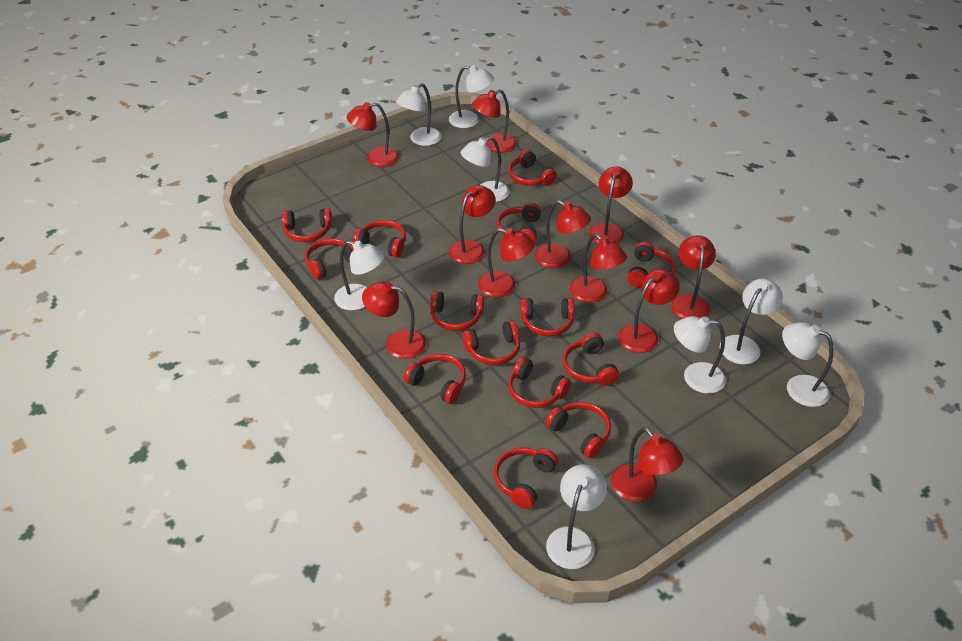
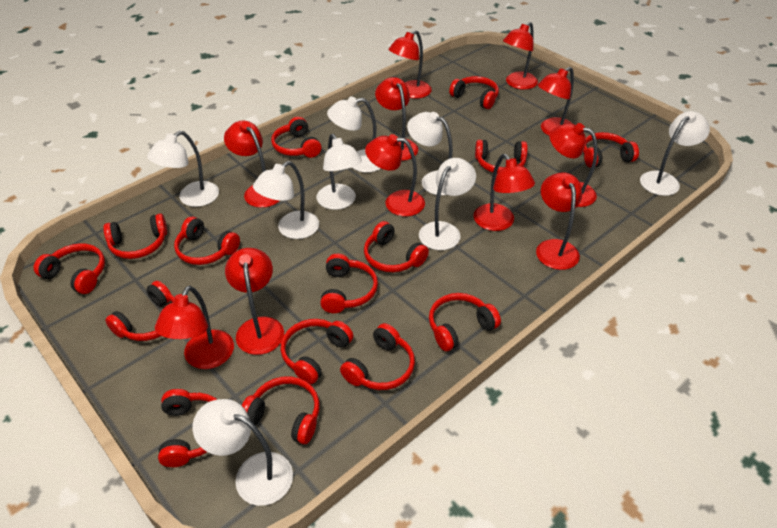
red headphones: 14 -> 15

